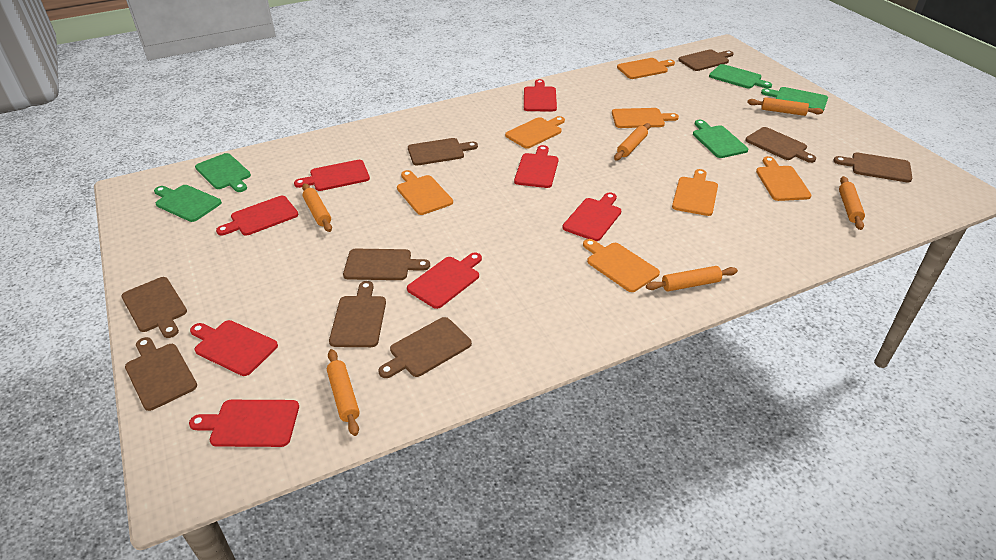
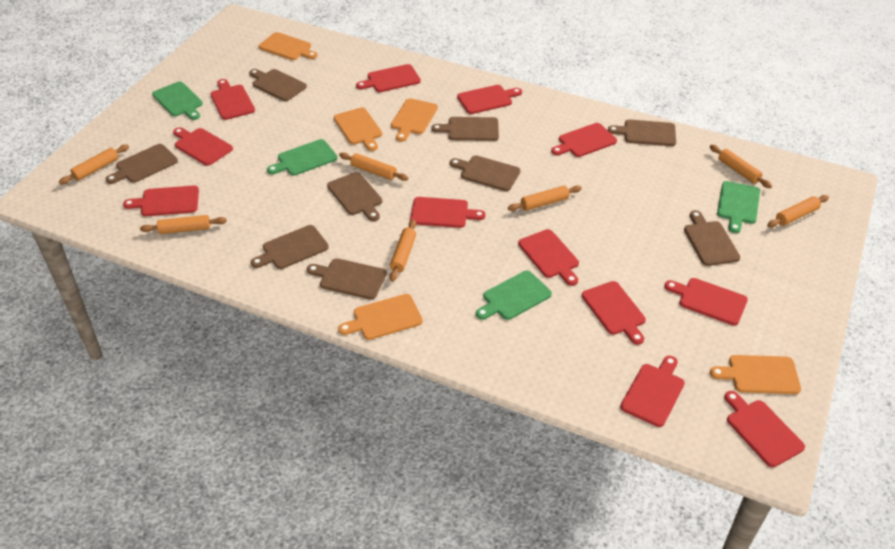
green cutting board: 5 -> 4
orange cutting board: 7 -> 5
orange rolling pin: 6 -> 7
red cutting board: 8 -> 12

